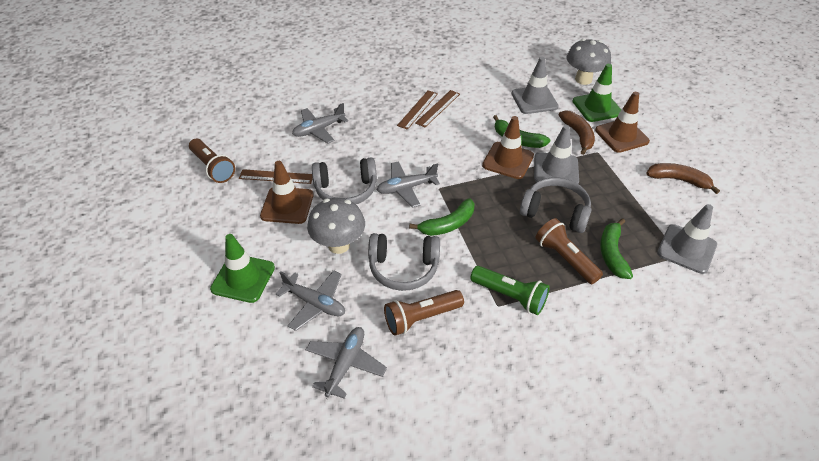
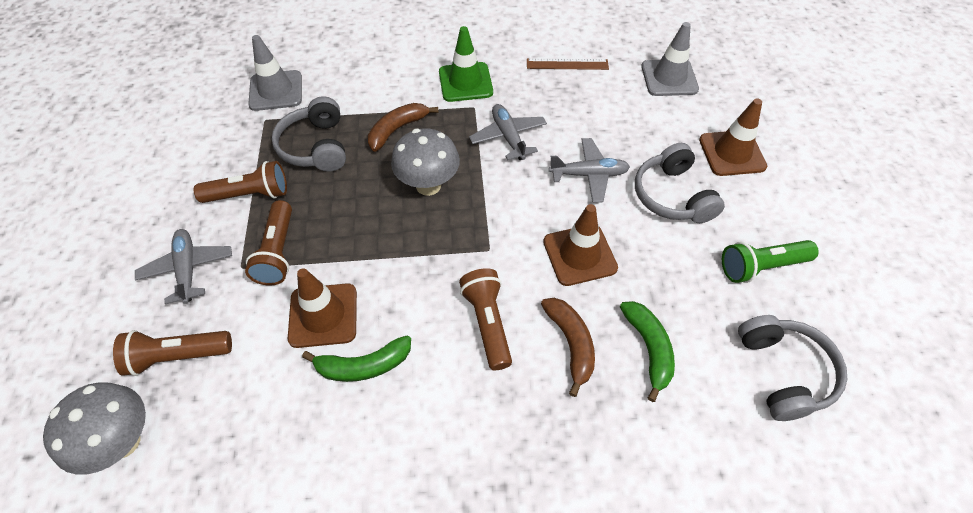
brown flashlight: 3 -> 4
brown ruler: 3 -> 1
green banana: 3 -> 2
green traffic cone: 2 -> 1
grey plane: 4 -> 3
grey traffic cone: 3 -> 2

